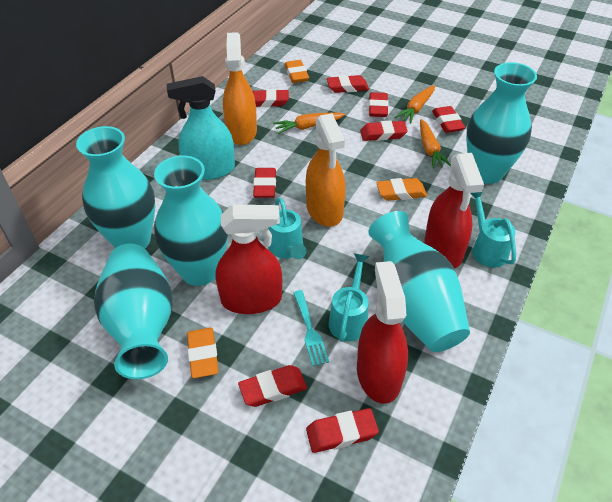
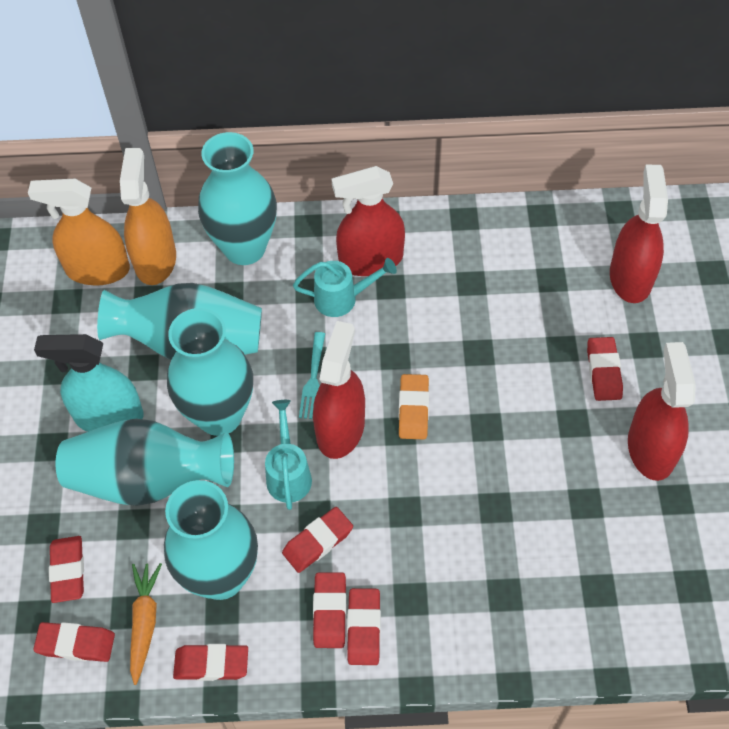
orange carrot: 3 -> 1
orange eraser: 3 -> 1
red eraser: 8 -> 7
red spray bottle: 3 -> 4
turquoise watering can: 3 -> 2

